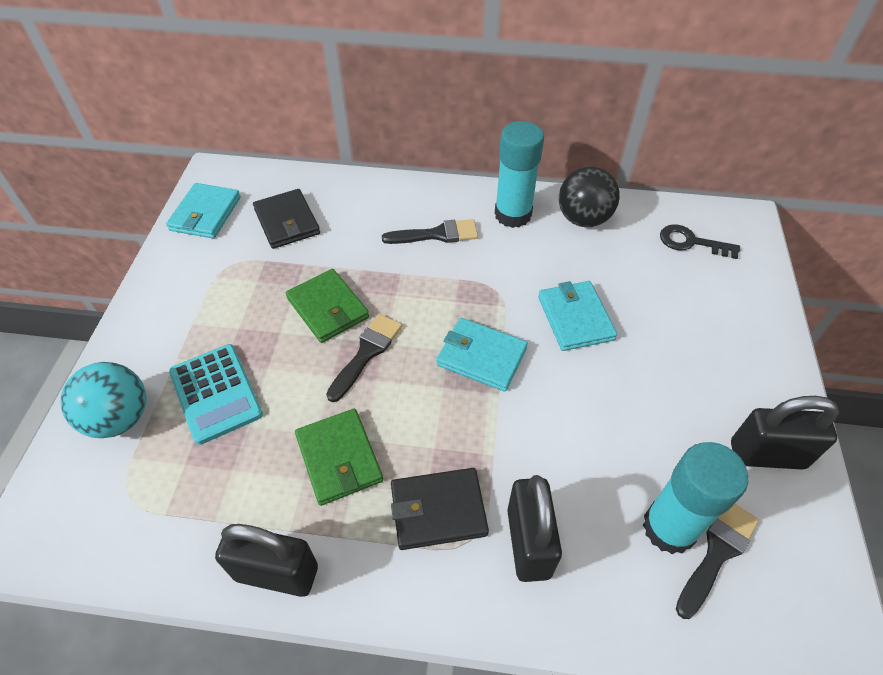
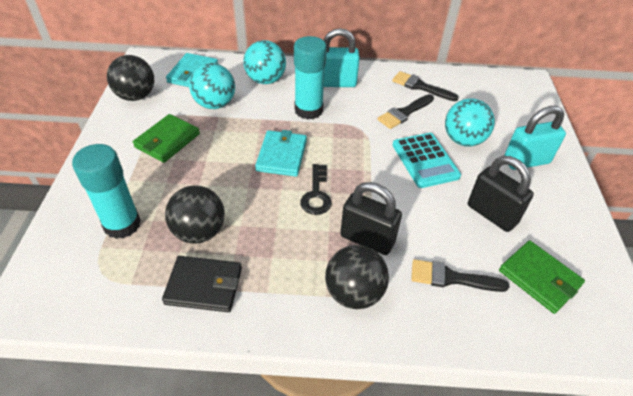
black ball: 1 -> 3
black padlock: 3 -> 2
black wallet: 2 -> 1
turquoise ball: 1 -> 3
turquoise padlock: 0 -> 2
turquoise wallet: 3 -> 2

